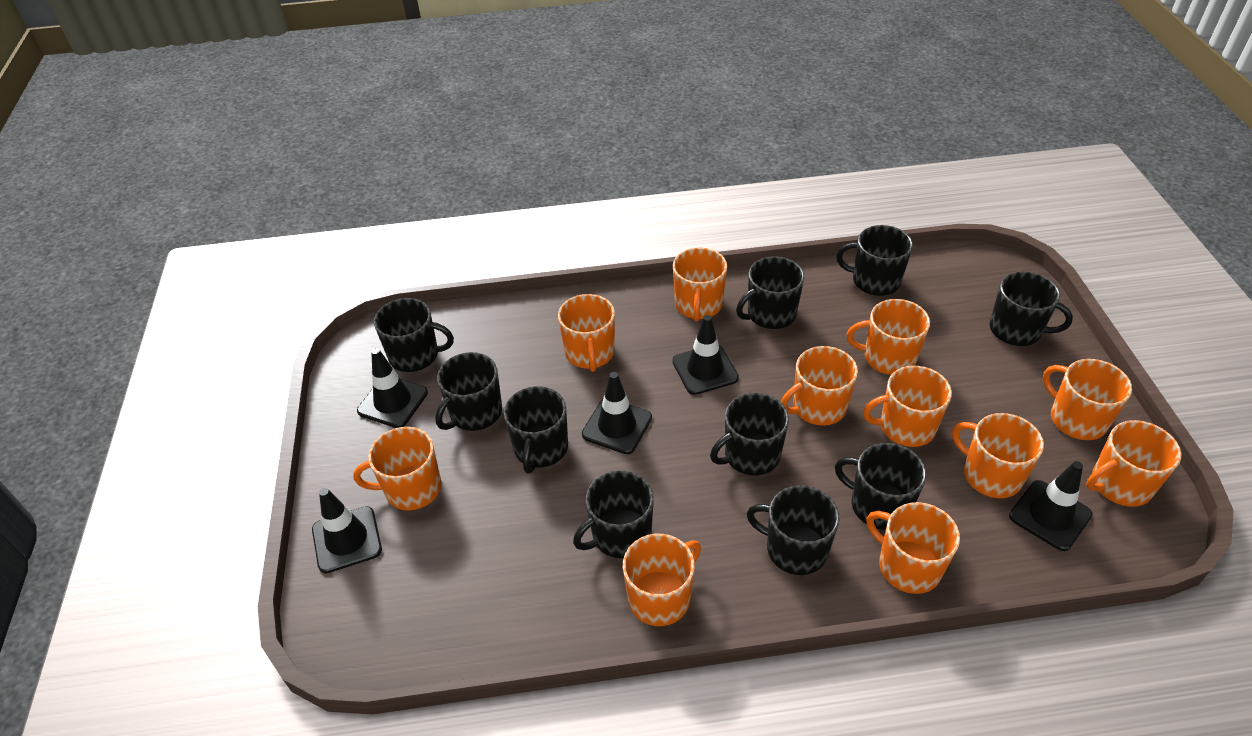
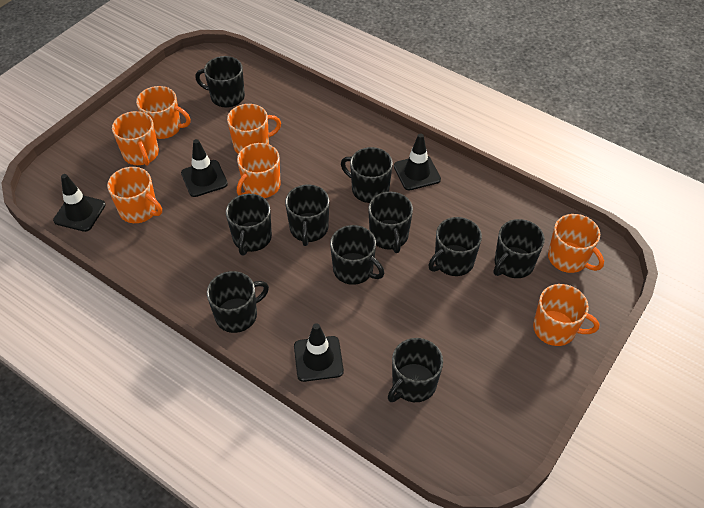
black traffic cone: 5 -> 4
orange mug: 11 -> 7

